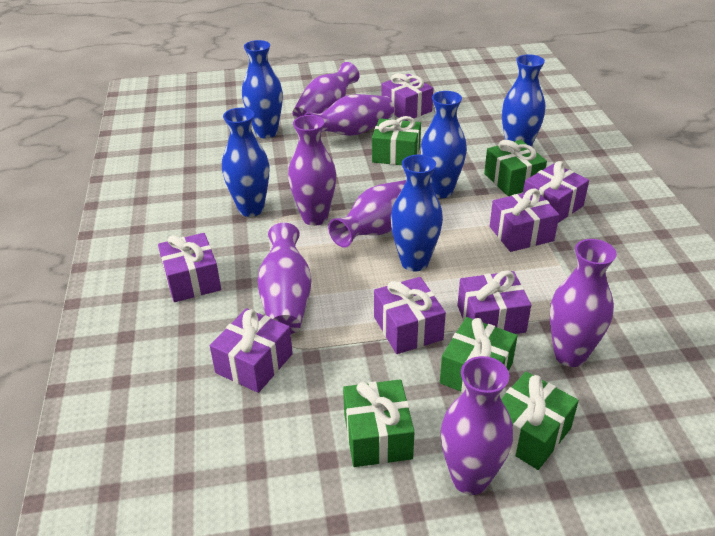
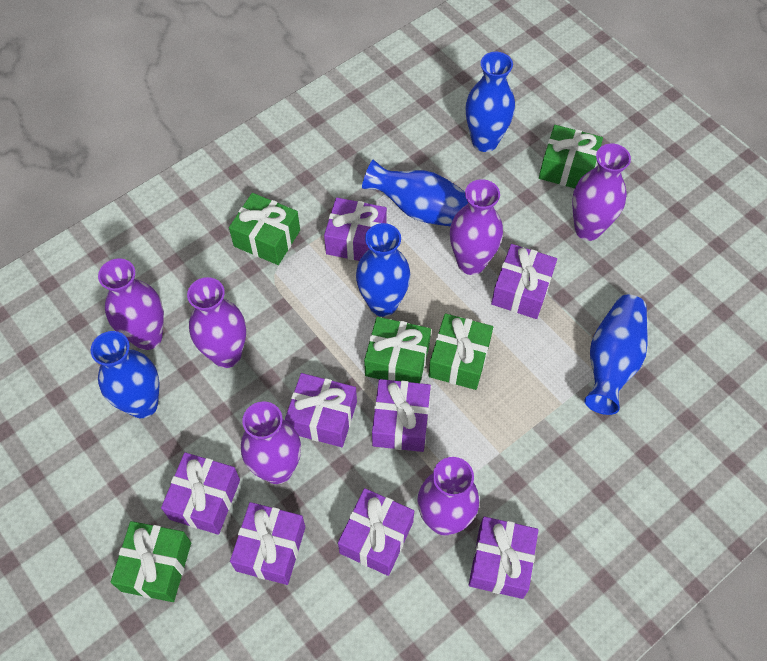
purple gift: 7 -> 8
purple vase: 7 -> 6

